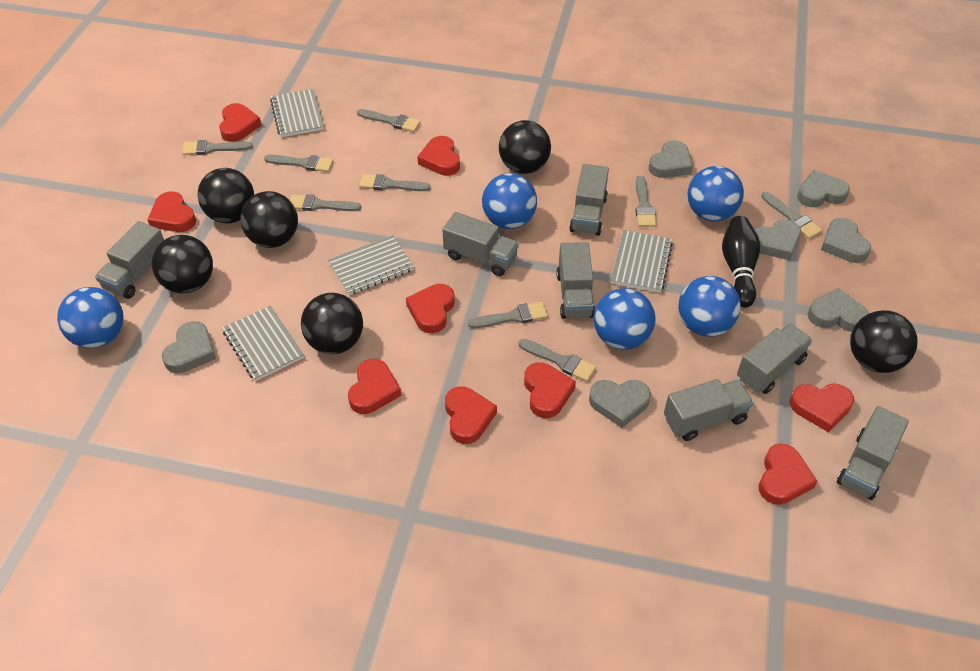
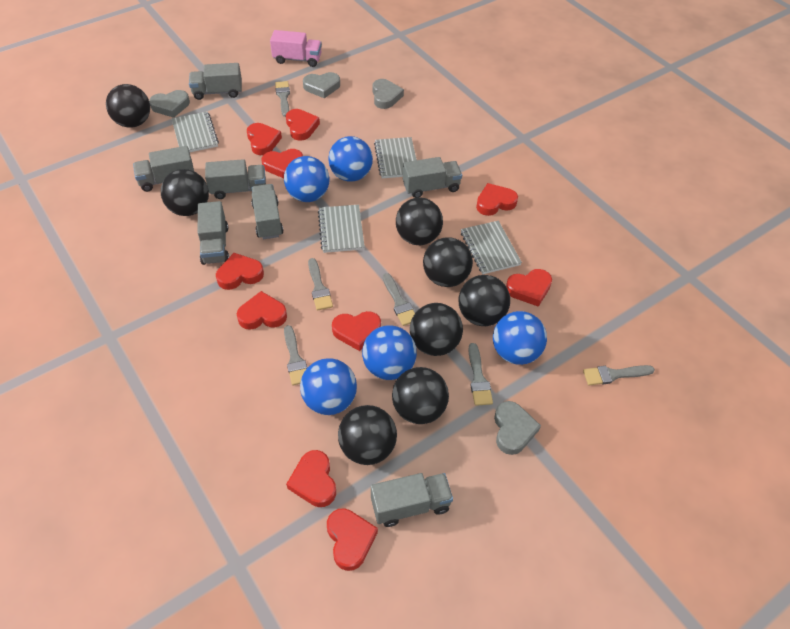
black ball: 6 -> 8
black bowling pin: 1 -> 0
grey brush: 9 -> 6
grey heart: 7 -> 4
pink truck: 0 -> 1
red heart: 9 -> 10

